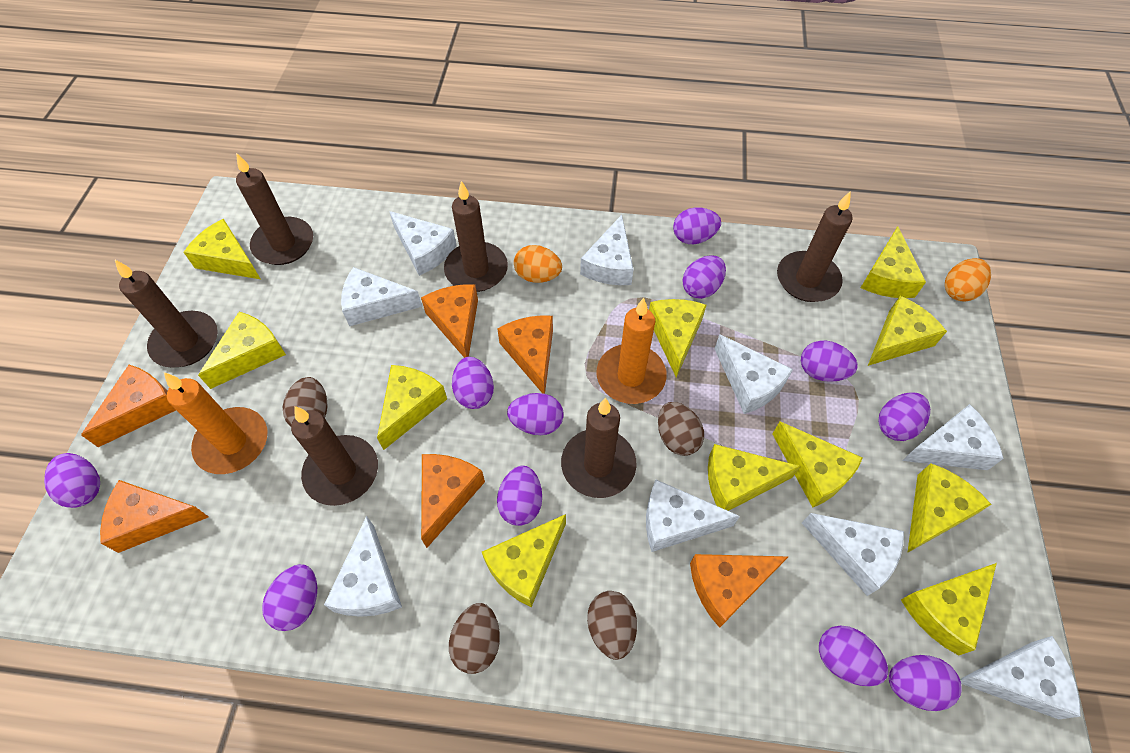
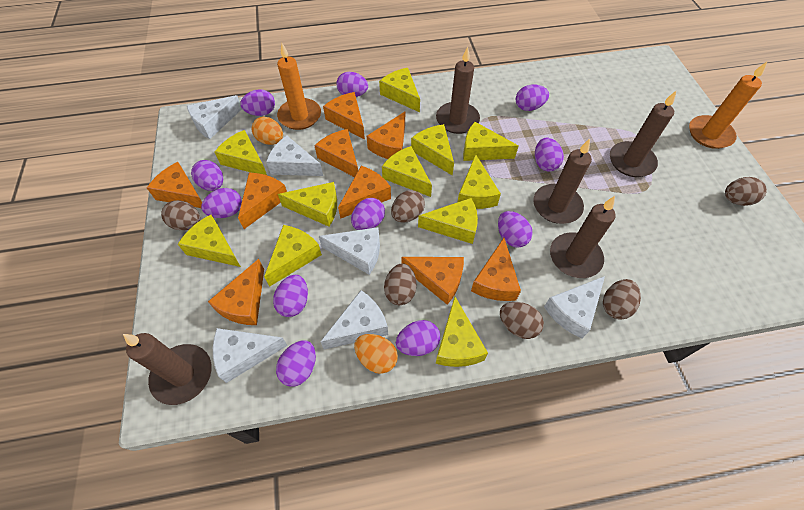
brown candle: 6 -> 5
brown egg: 4 -> 6
orange cheese: 6 -> 9
white cheese: 9 -> 6

